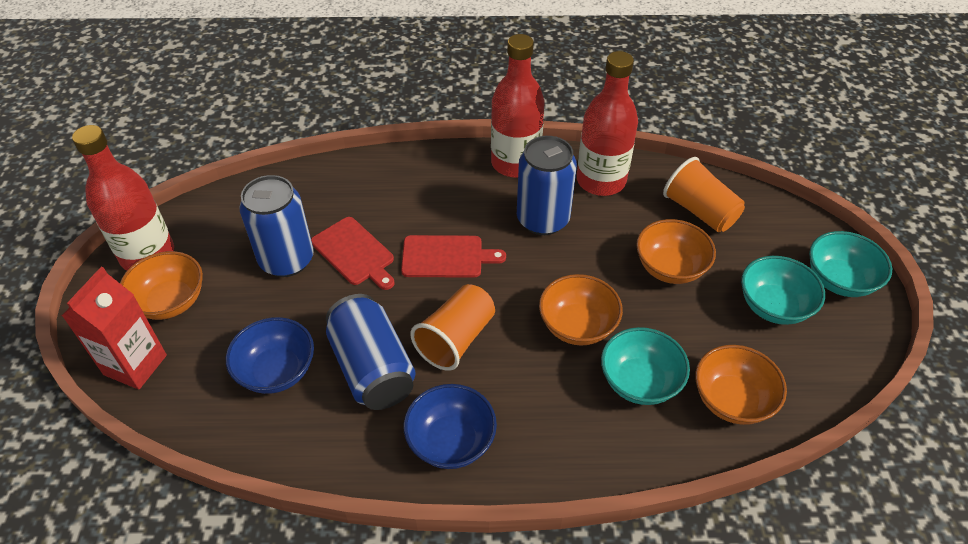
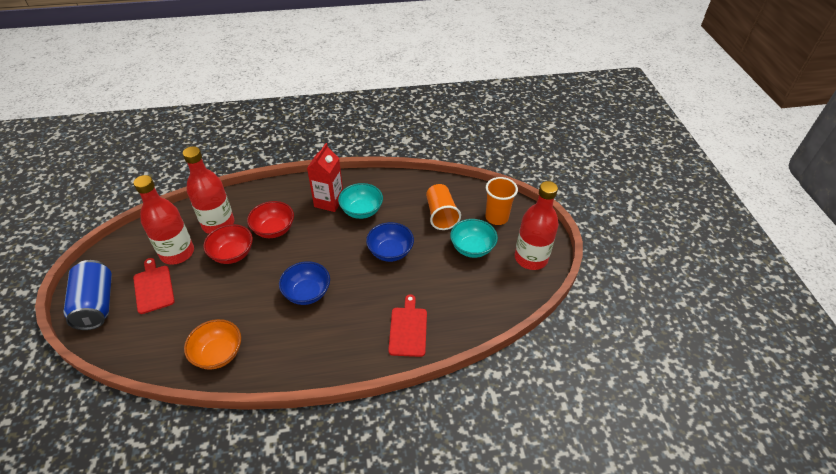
blue can: 3 -> 1
orange bowl: 4 -> 1
red bowl: 0 -> 2
turquoise bowl: 3 -> 2

